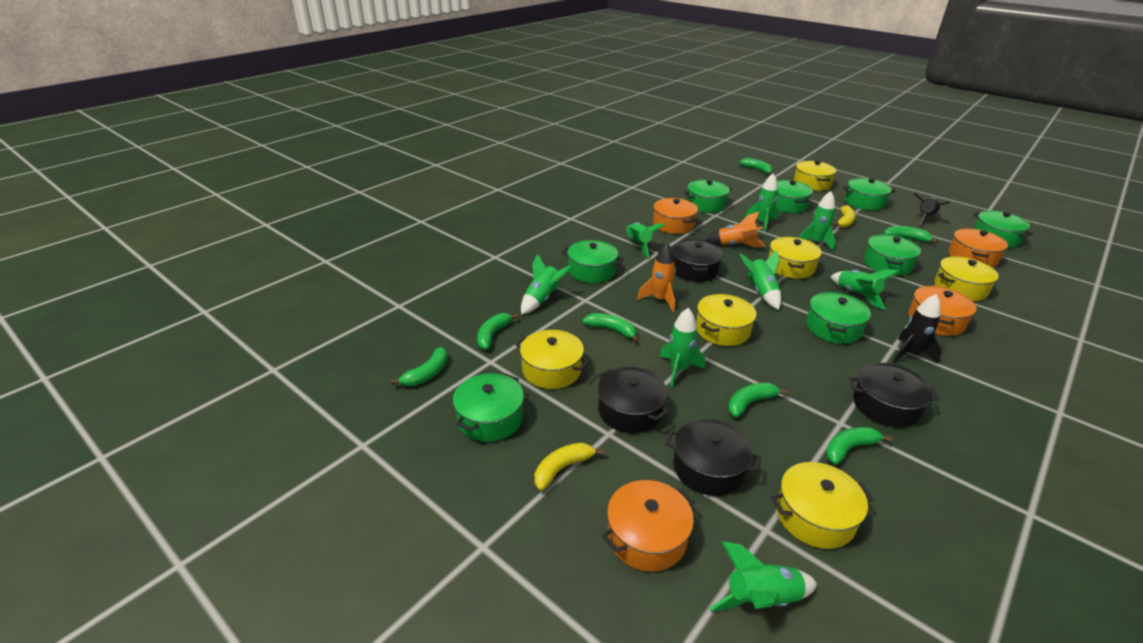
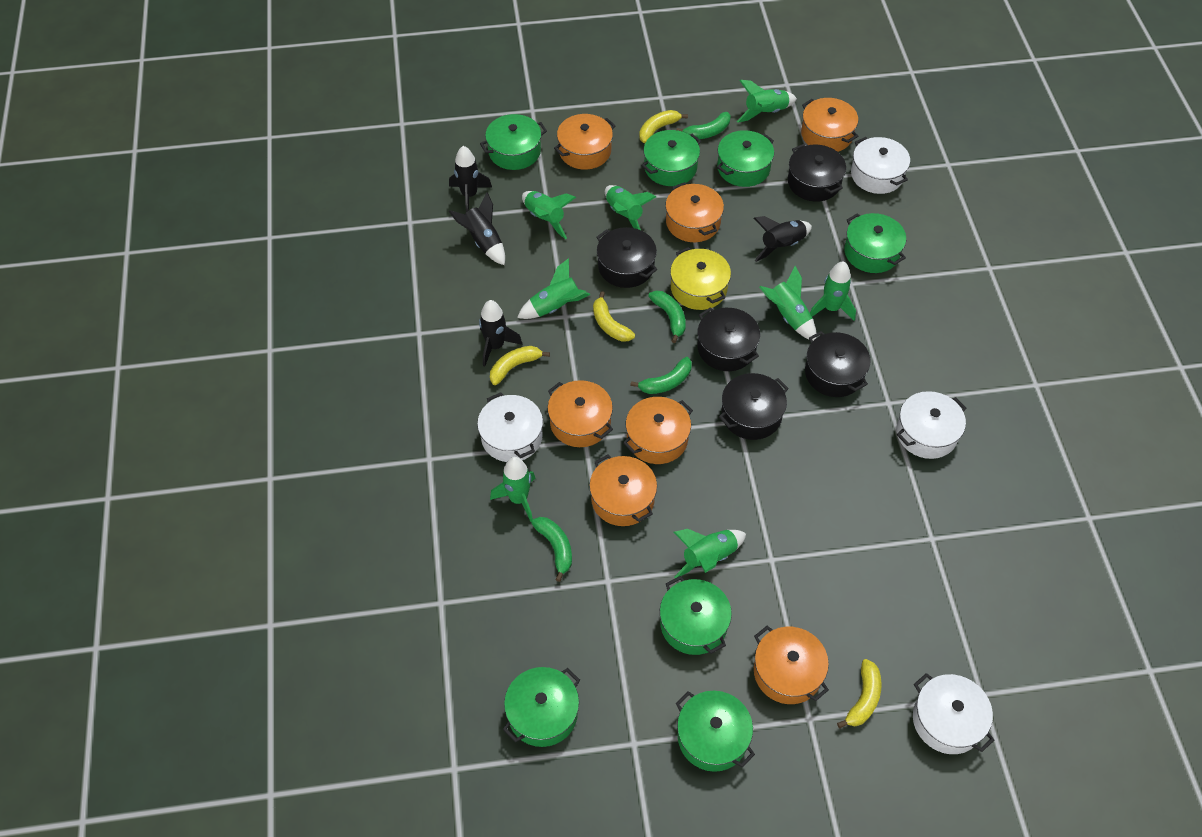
black pot: 4 -> 5
black rocket: 2 -> 4
green banana: 7 -> 4
green pot: 8 -> 7
orange pot: 4 -> 7
orange rocket: 2 -> 0
white pot: 0 -> 4
yellow banana: 2 -> 4
yellow pot: 6 -> 1

